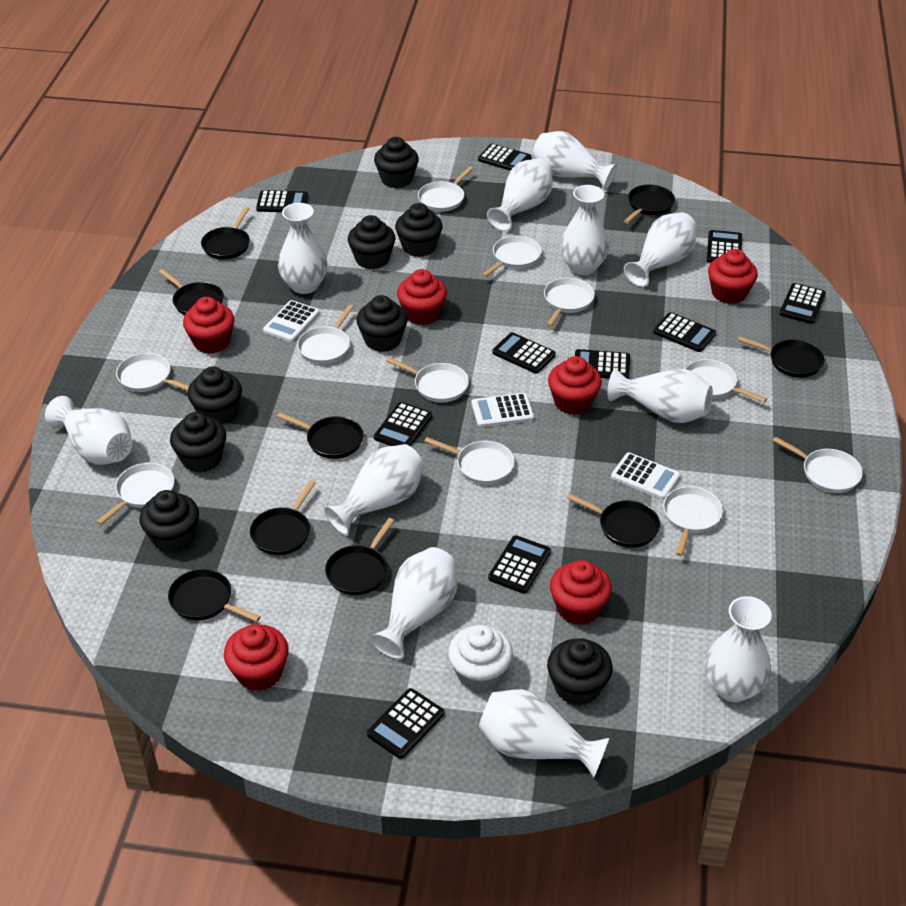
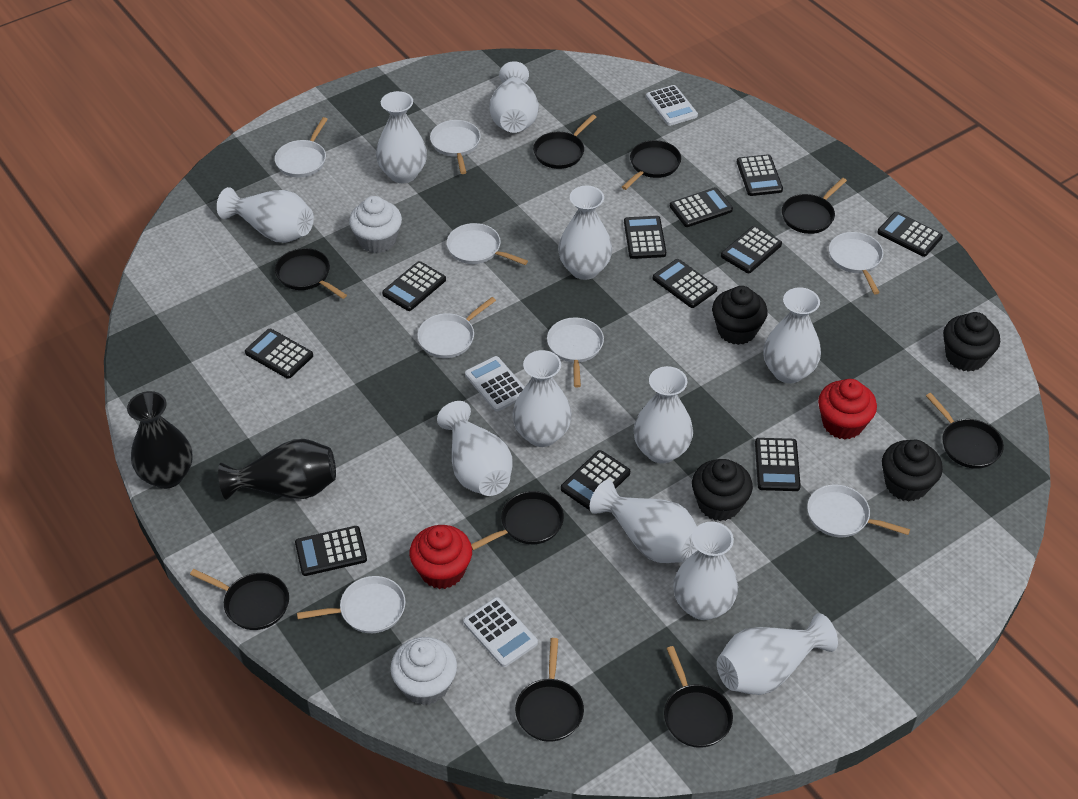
black calculator: 10 -> 11
black cupcake: 8 -> 4
black vase: 0 -> 2
red cupcake: 6 -> 2
white cupcake: 1 -> 2
white pan: 11 -> 8

